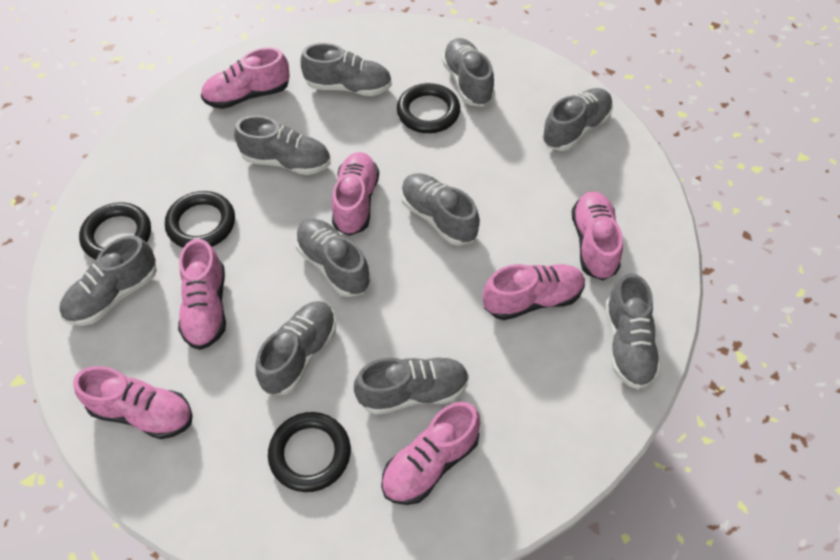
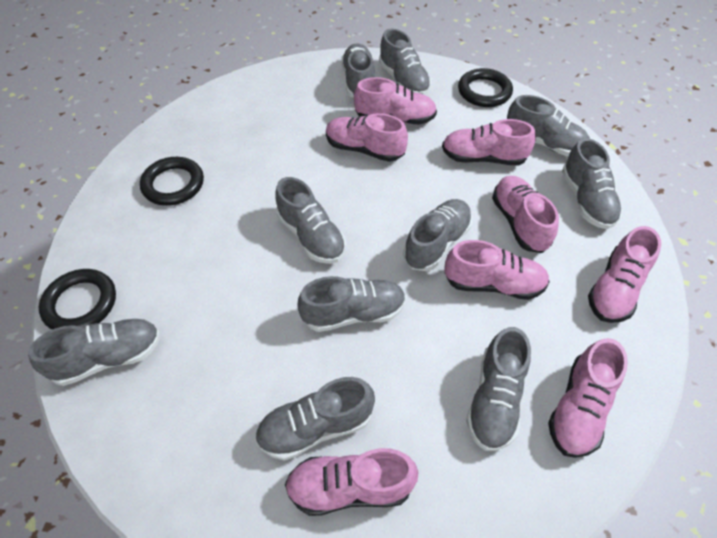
black ring: 4 -> 3
pink shoe: 7 -> 8

